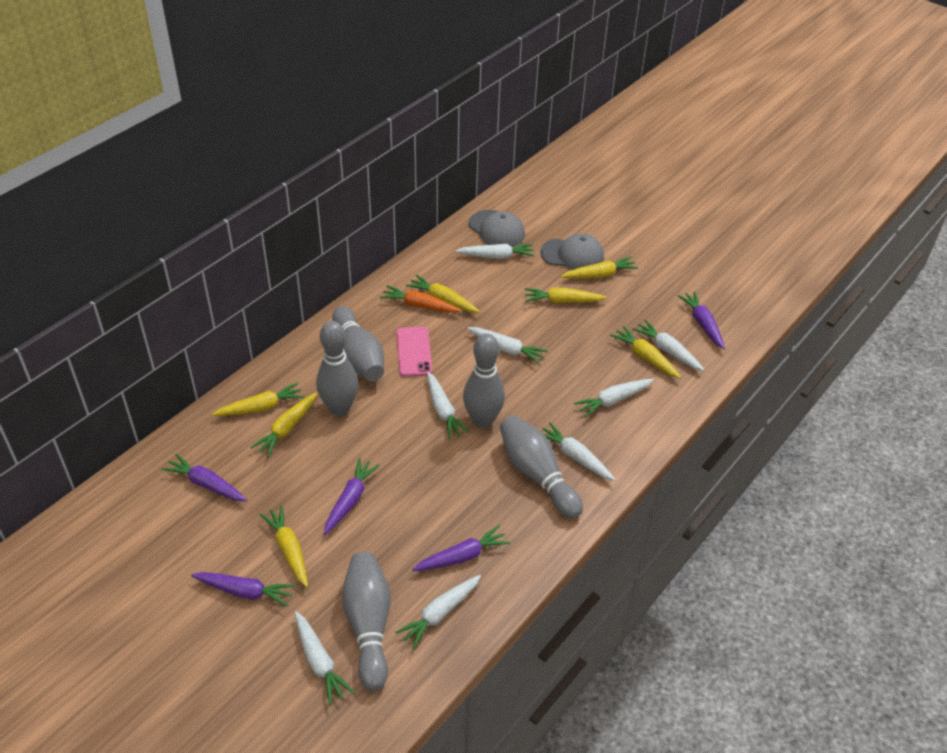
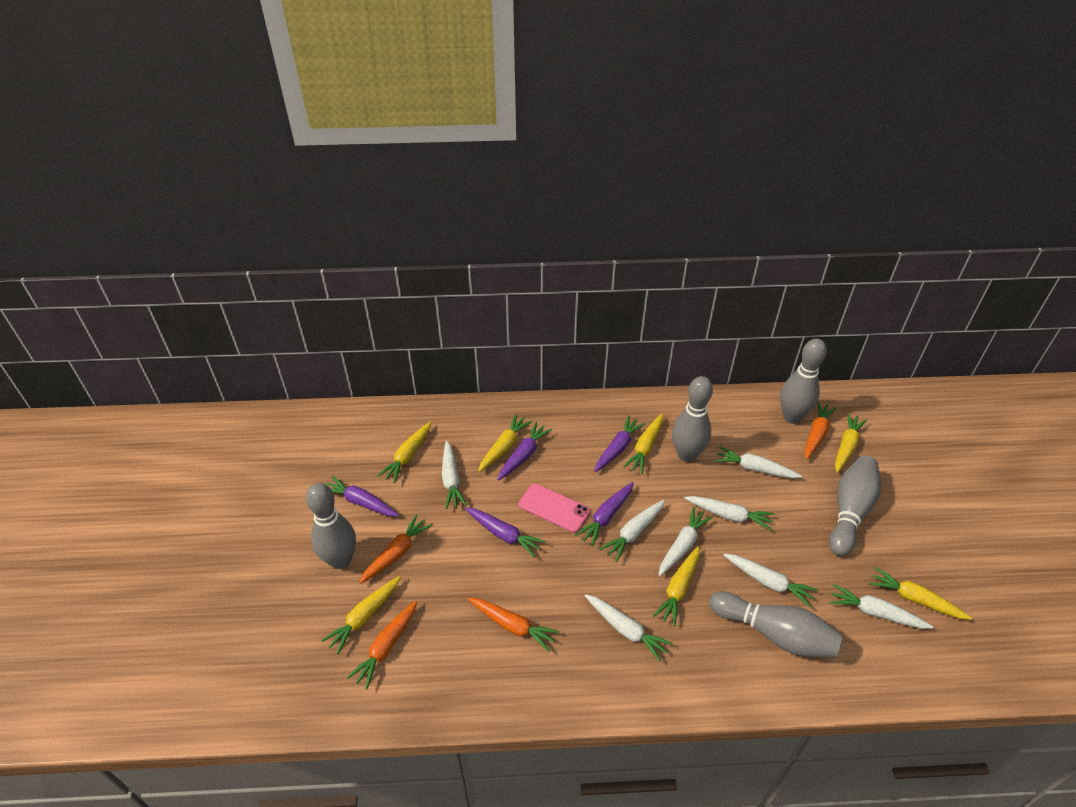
grey cap: 2 -> 0
orange carrot: 1 -> 4

